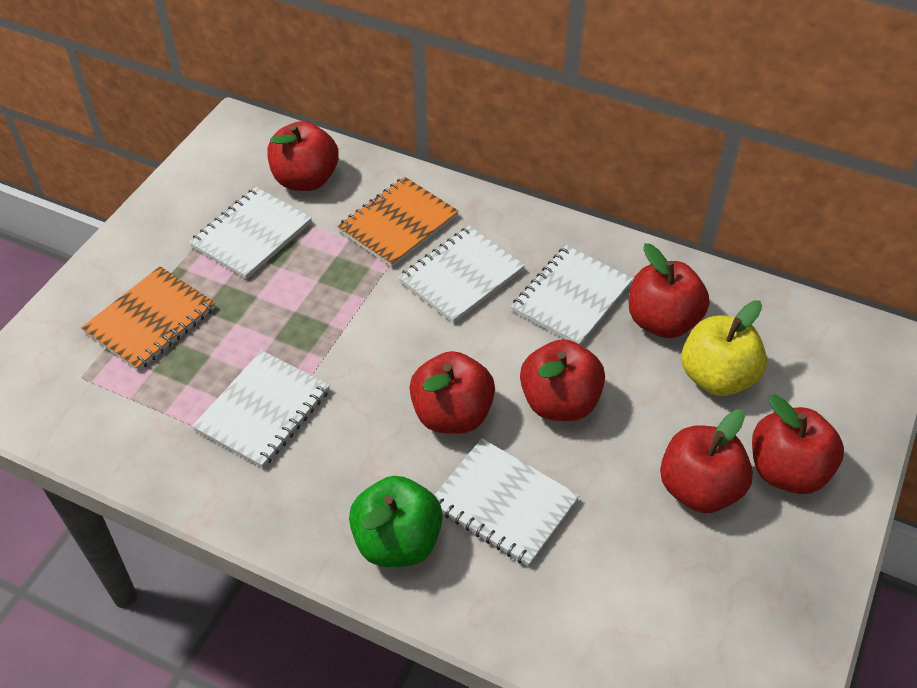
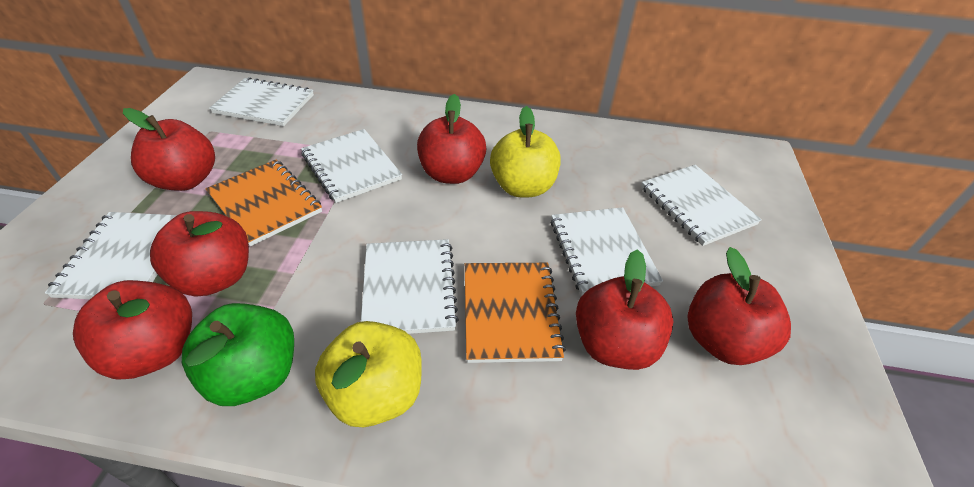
white notebook: 5 -> 6
yellow apple: 1 -> 2

